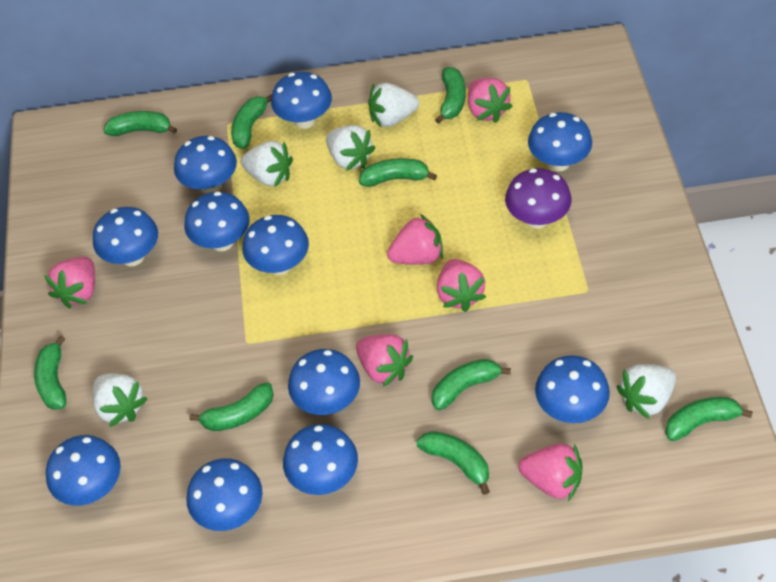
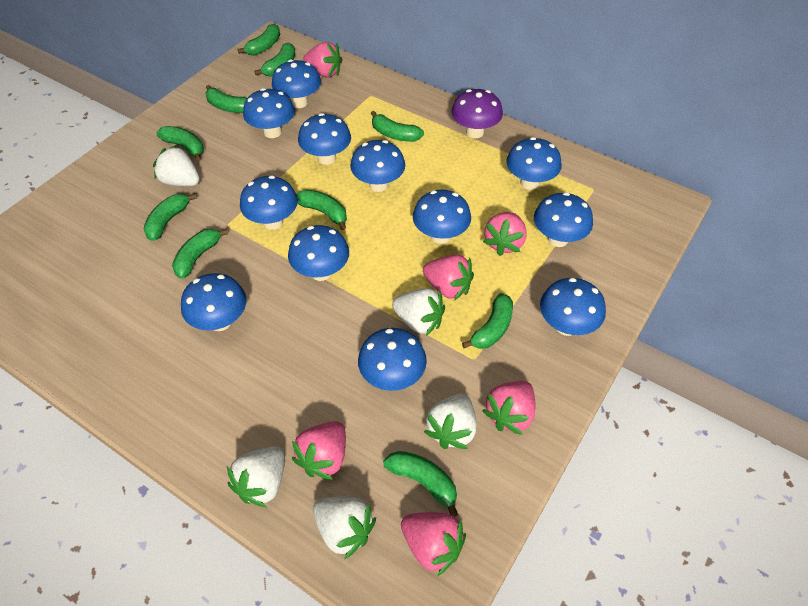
blue mushroom: 11 -> 12
green banana: 9 -> 10

